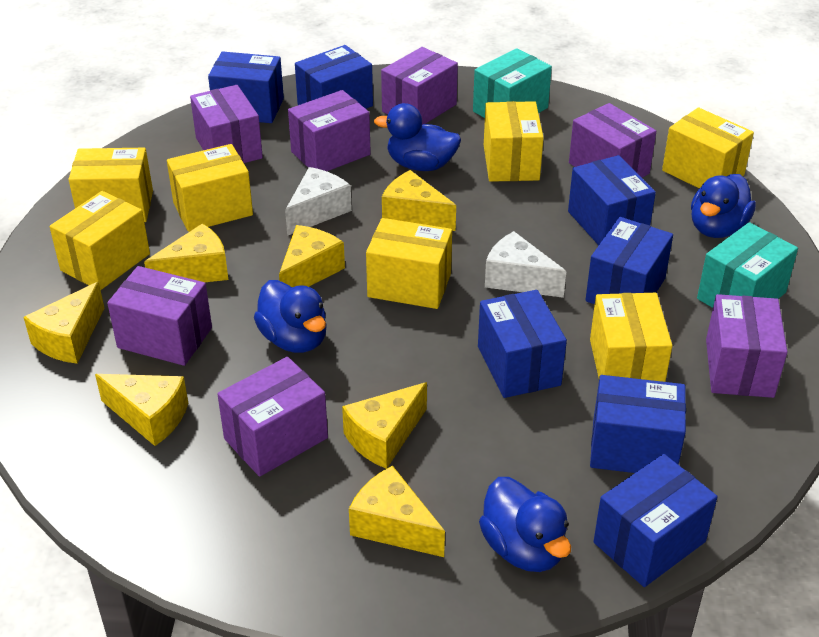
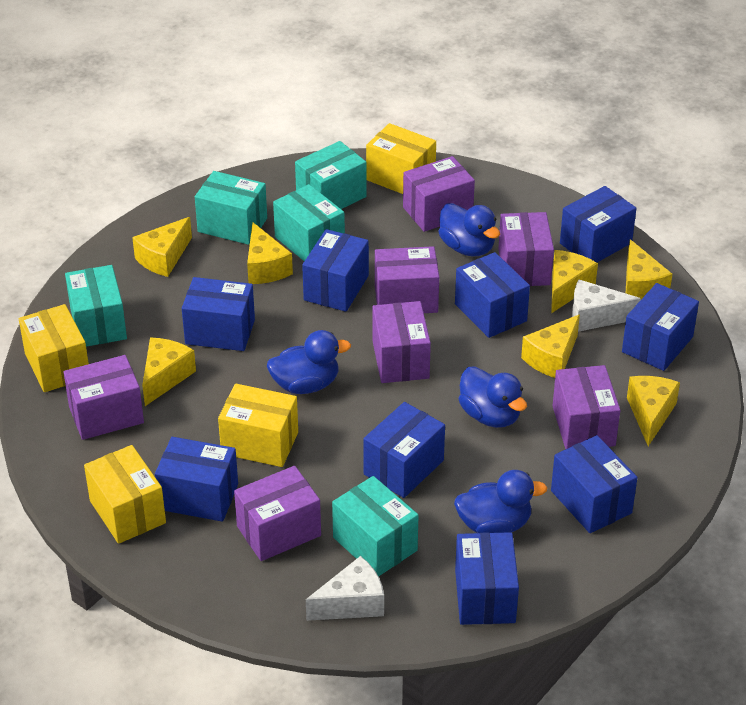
blue box: 7 -> 9
turquoise box: 2 -> 5
yellow box: 7 -> 4

